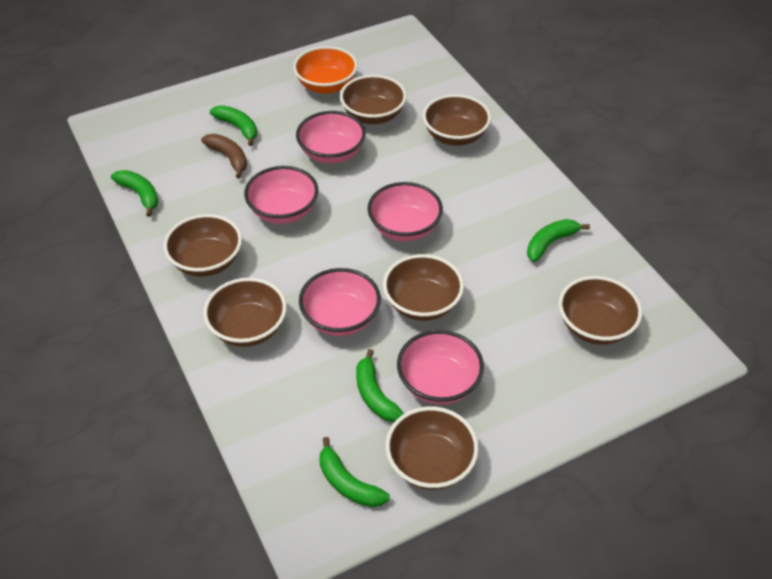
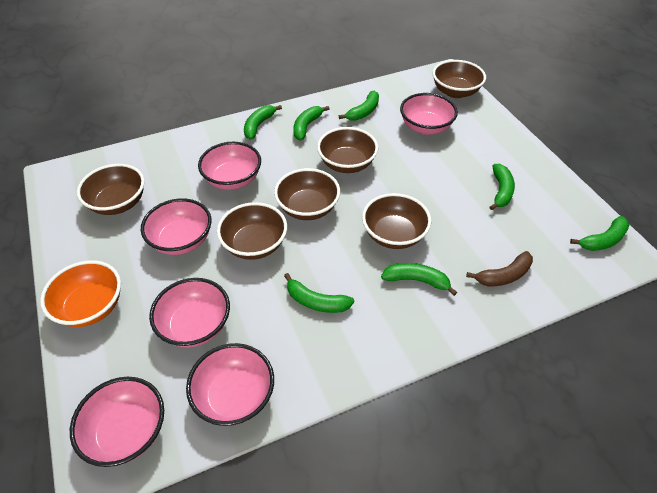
brown bowl: 7 -> 6
green banana: 5 -> 7
pink bowl: 5 -> 6

